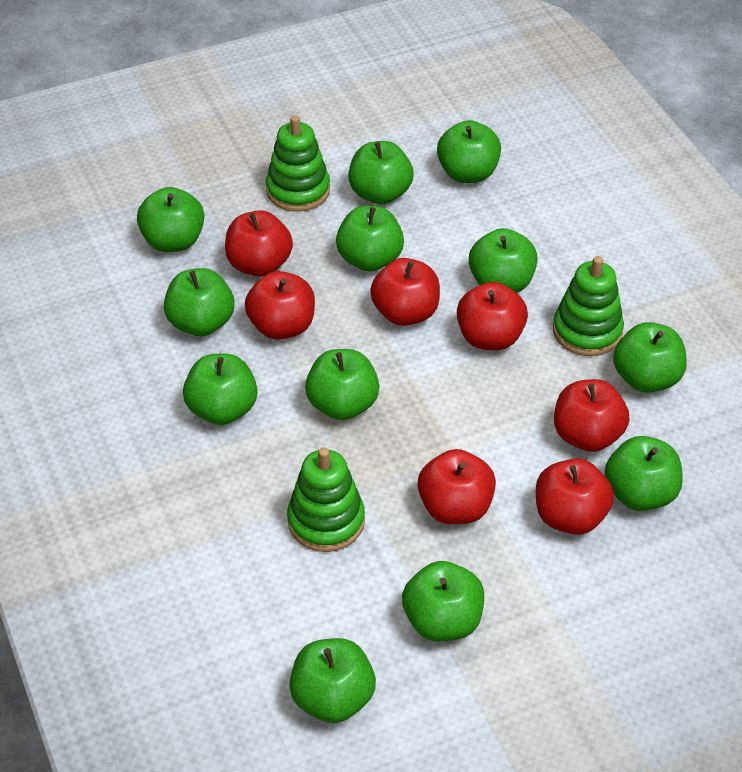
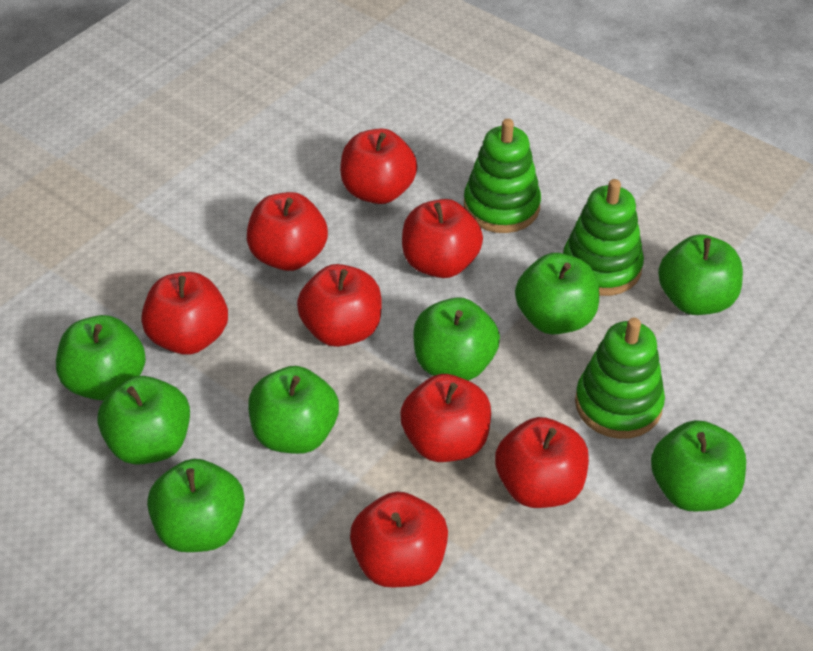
green apple: 12 -> 8
red apple: 7 -> 8

